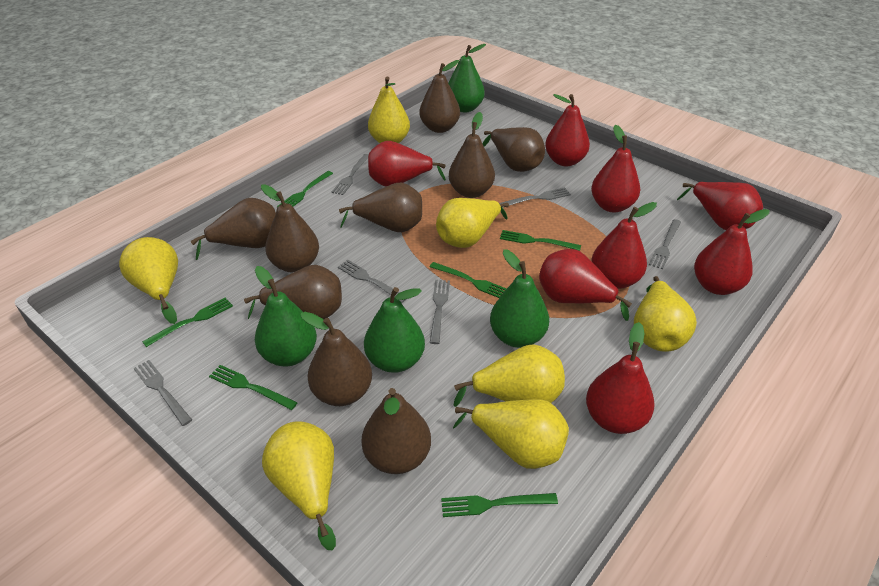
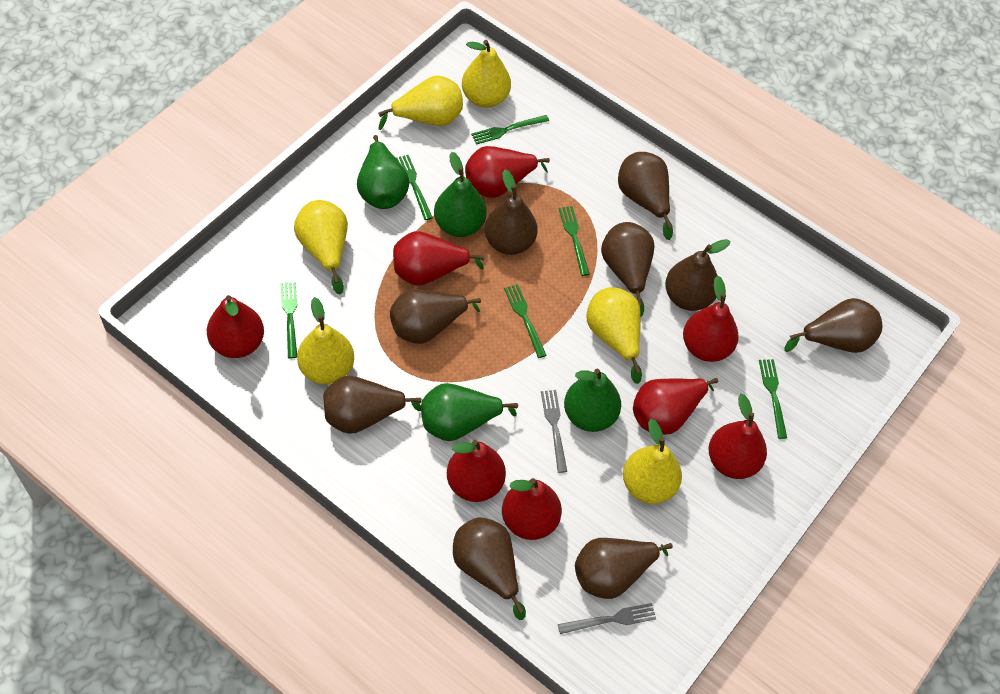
grey fork: 6 -> 2
yellow pear: 7 -> 6

